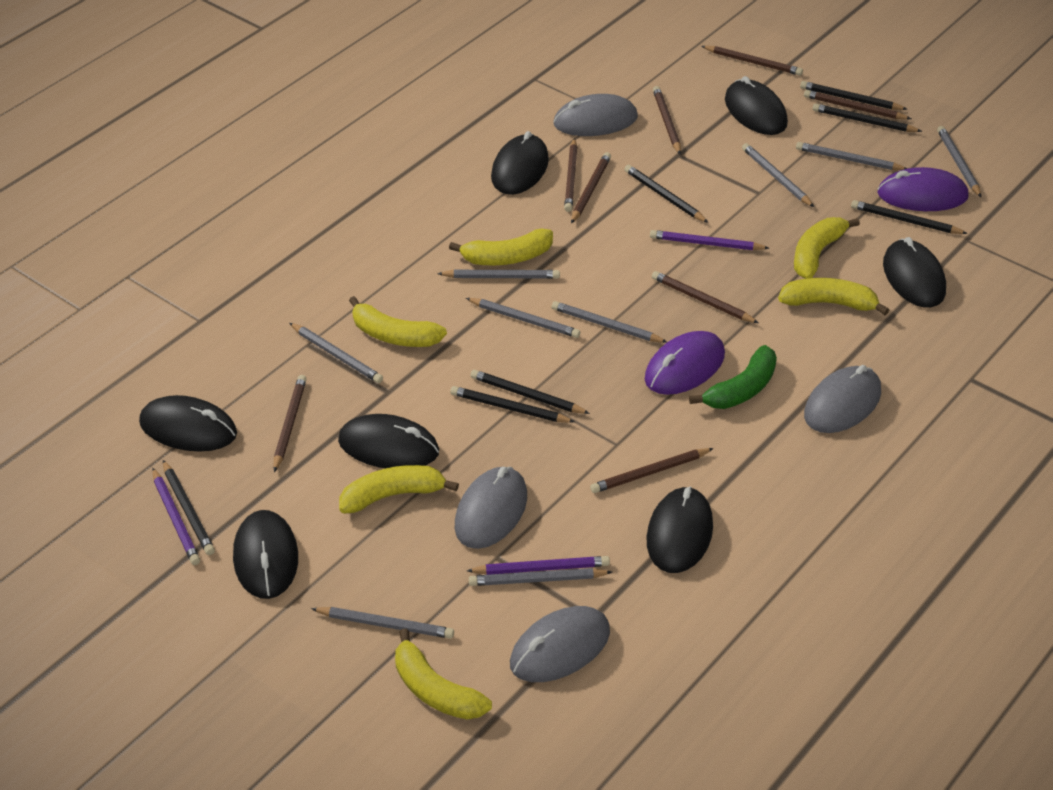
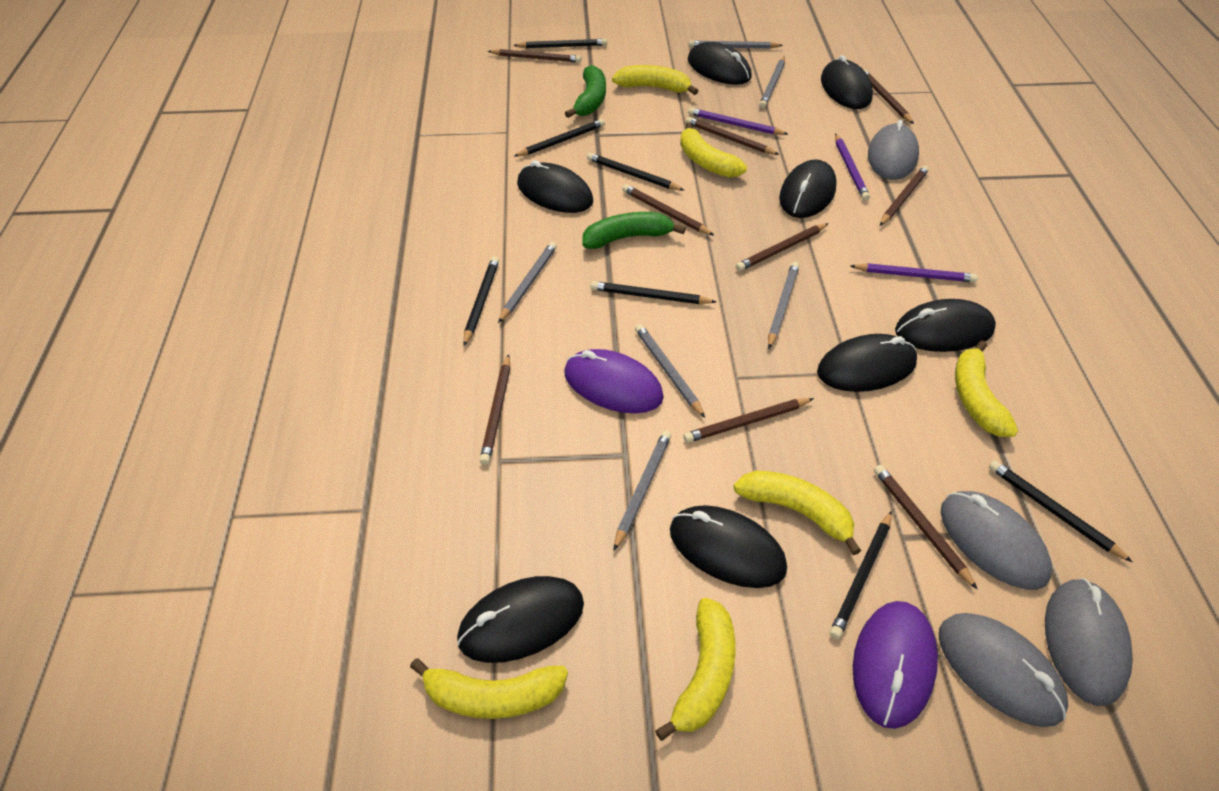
black mouse: 7 -> 8
brown pencil: 8 -> 9
green banana: 1 -> 2
grey pencil: 9 -> 6

